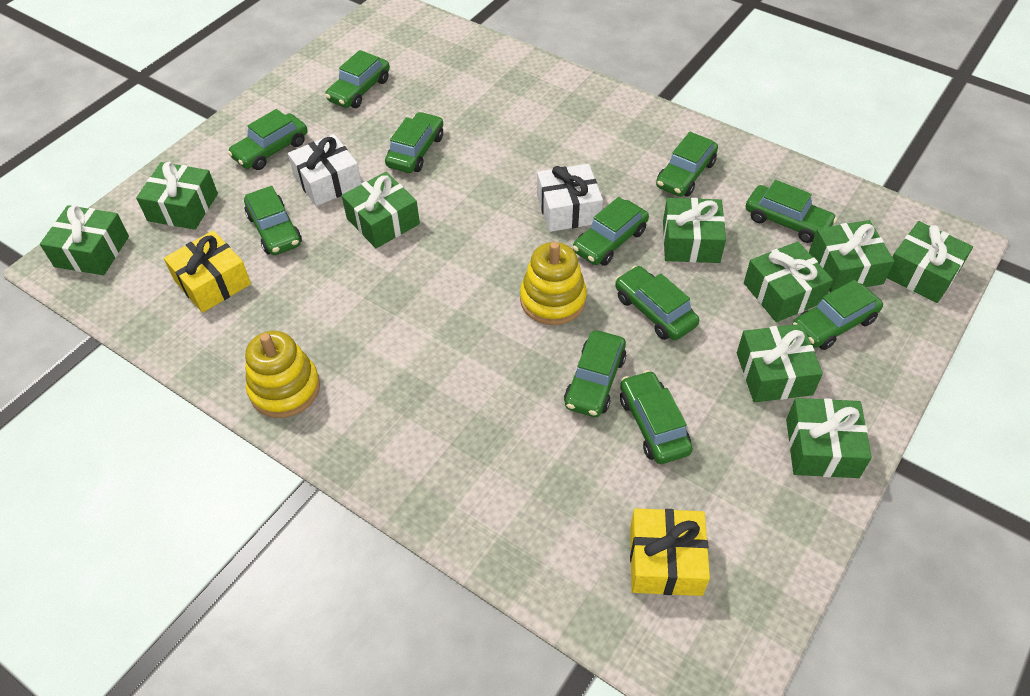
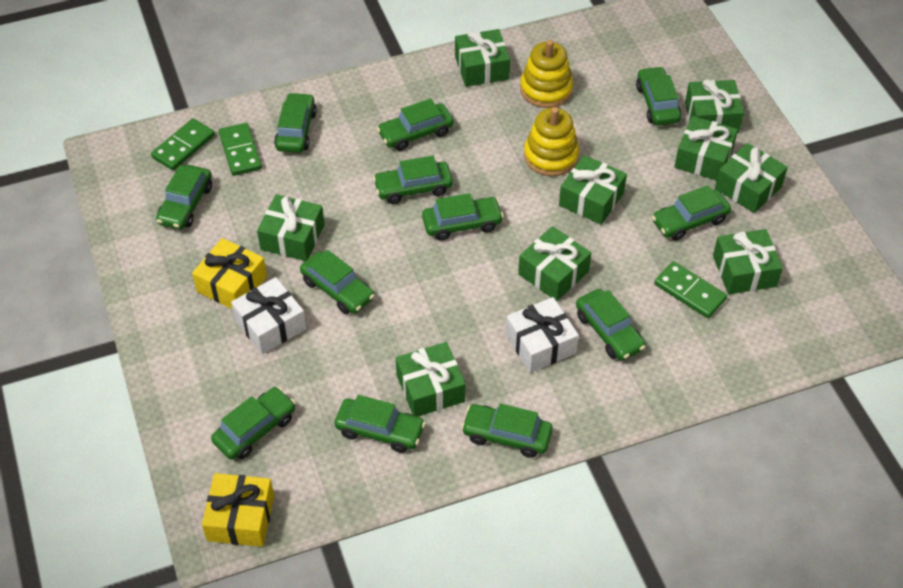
green car: 11 -> 12
green domino: 0 -> 3

